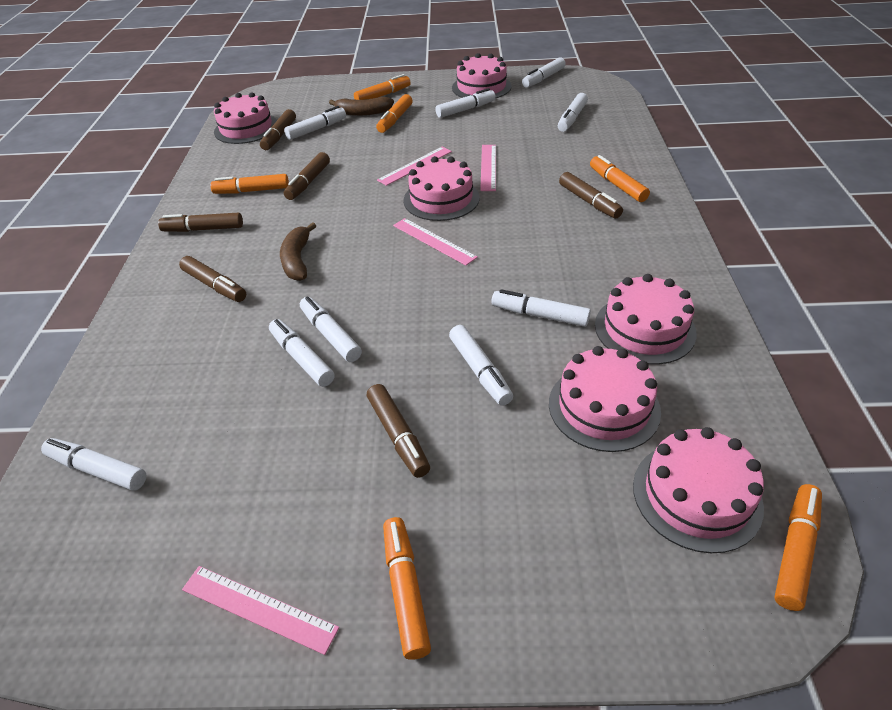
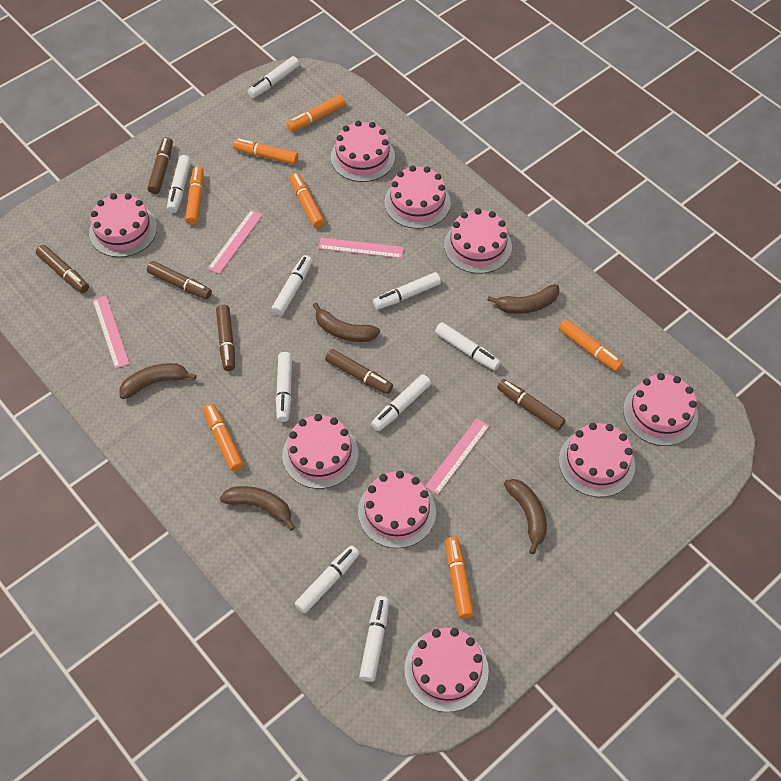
brown banana: 2 -> 5
orange marker: 6 -> 7
pink cake: 6 -> 9

